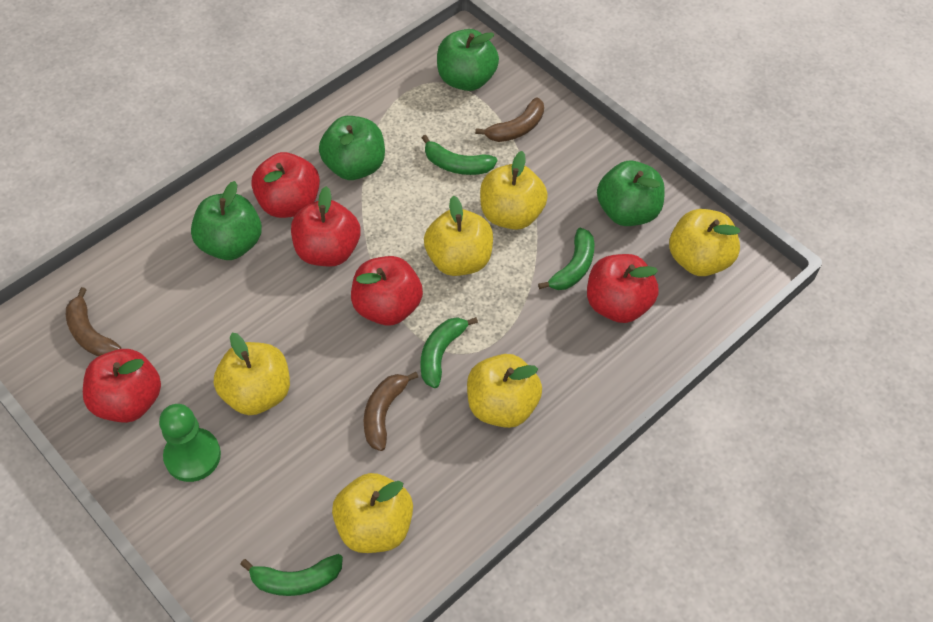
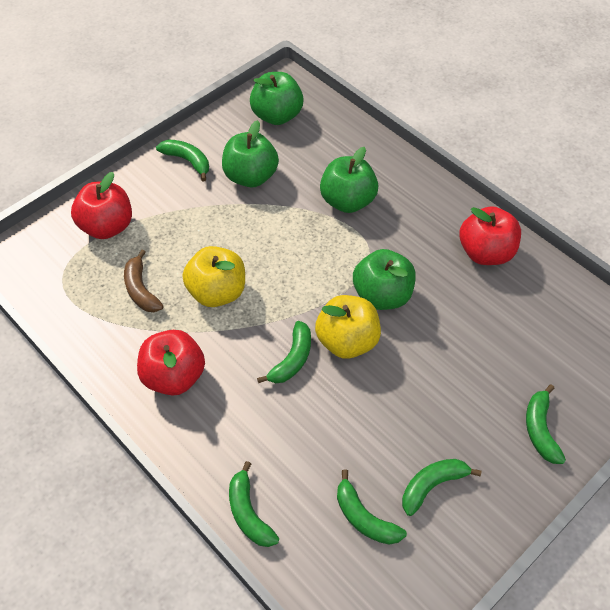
brown banana: 3 -> 1
green banana: 4 -> 6
green pawn: 1 -> 0
red apple: 5 -> 3
yellow apple: 6 -> 2

